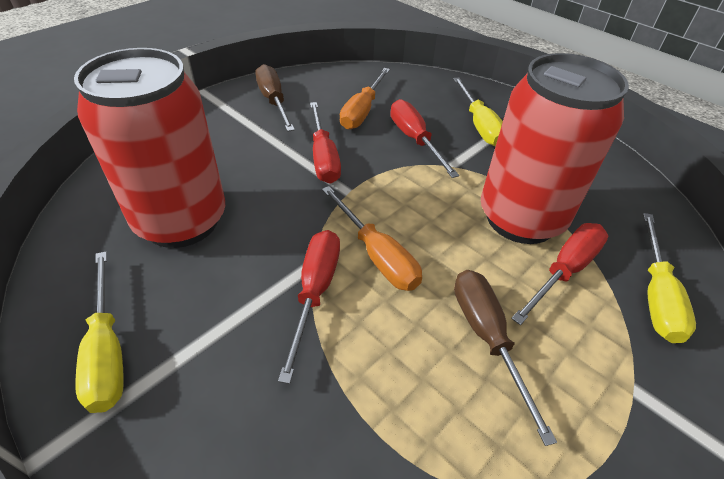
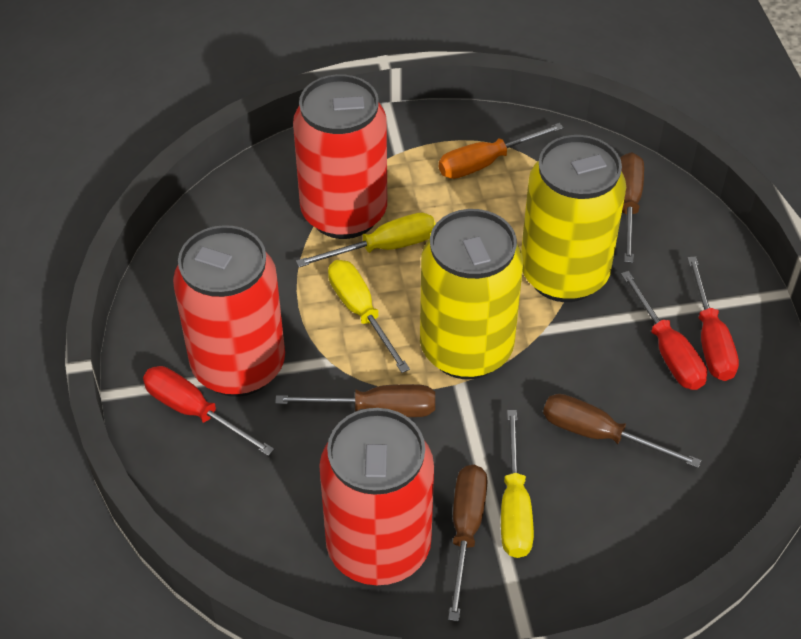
brown screwdriver: 2 -> 4
orange screwdriver: 2 -> 1
red can: 2 -> 3
red screwdriver: 4 -> 3
yellow can: 0 -> 2

